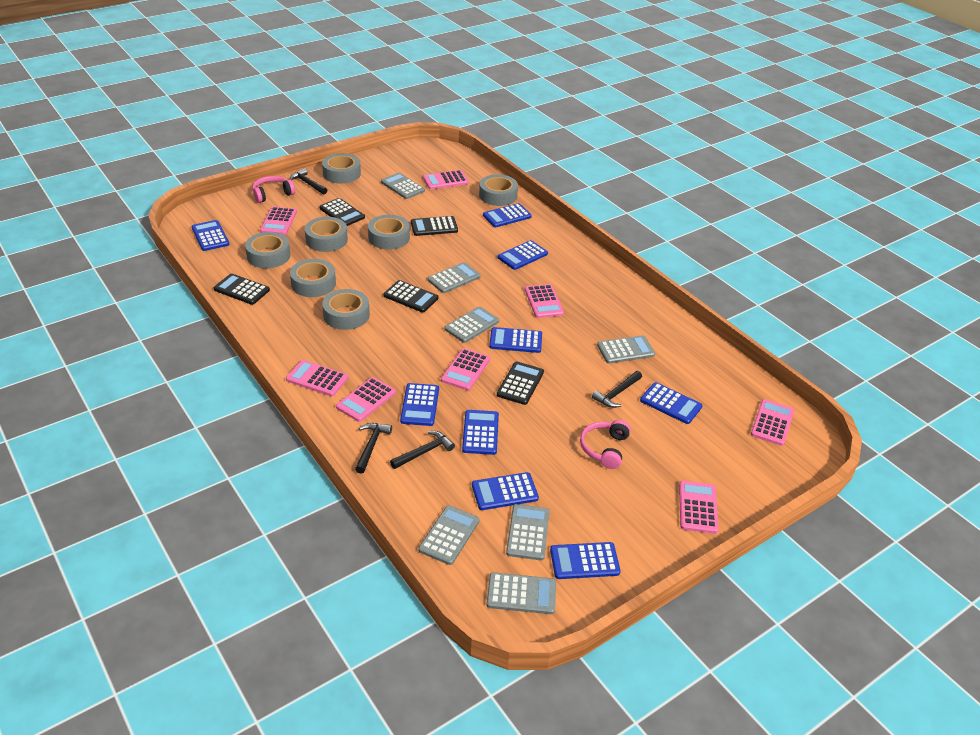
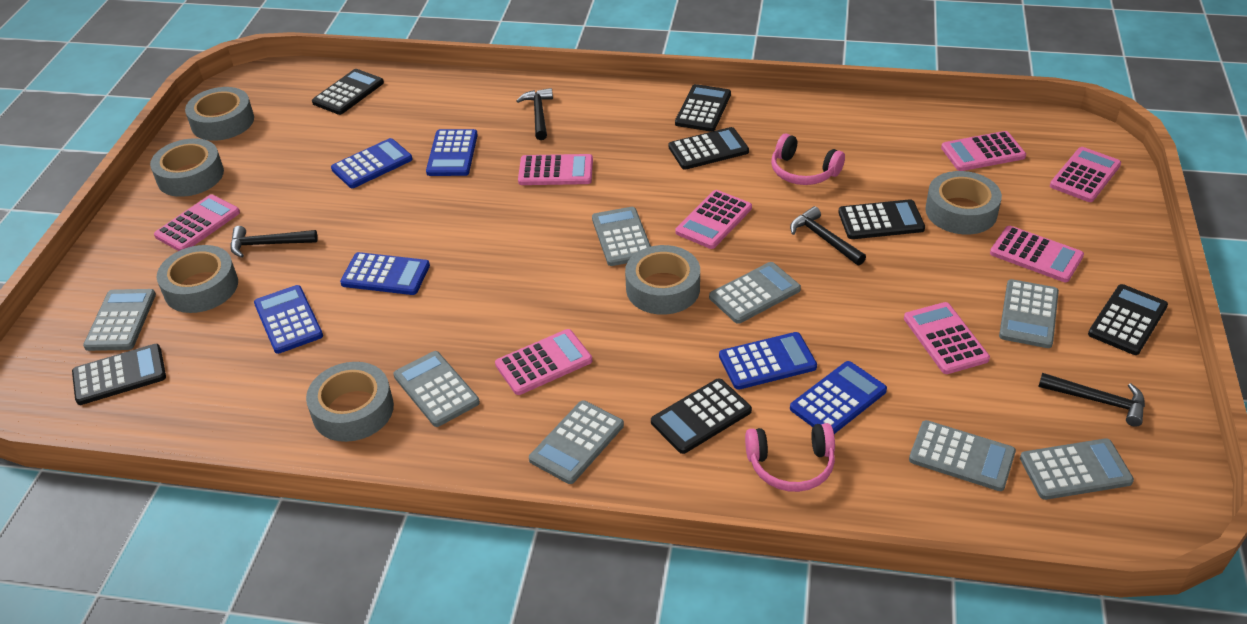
black calculator: 5 -> 7
blue calculator: 9 -> 6
grey calculator: 7 -> 8
grey tape: 7 -> 6

